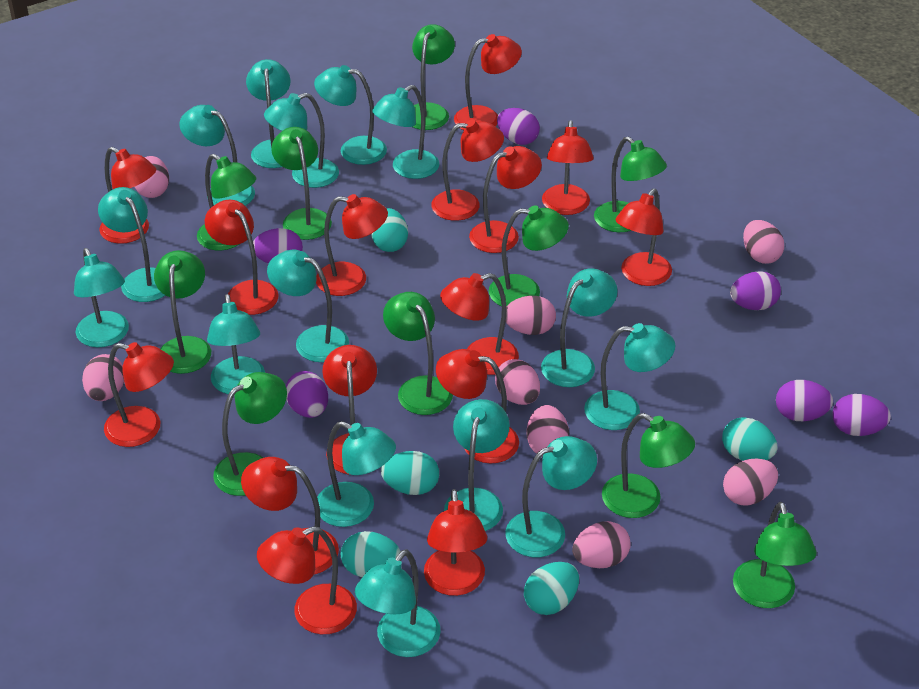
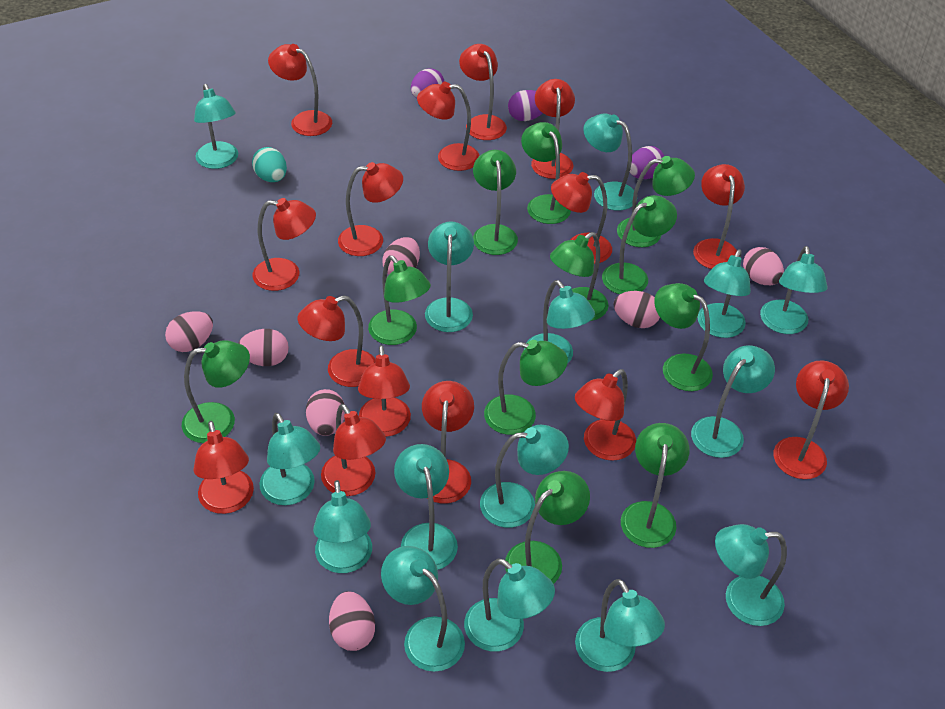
green lamp: 10 -> 11
pink egg: 8 -> 7
purple egg: 6 -> 3
turquoise egg: 5 -> 1

